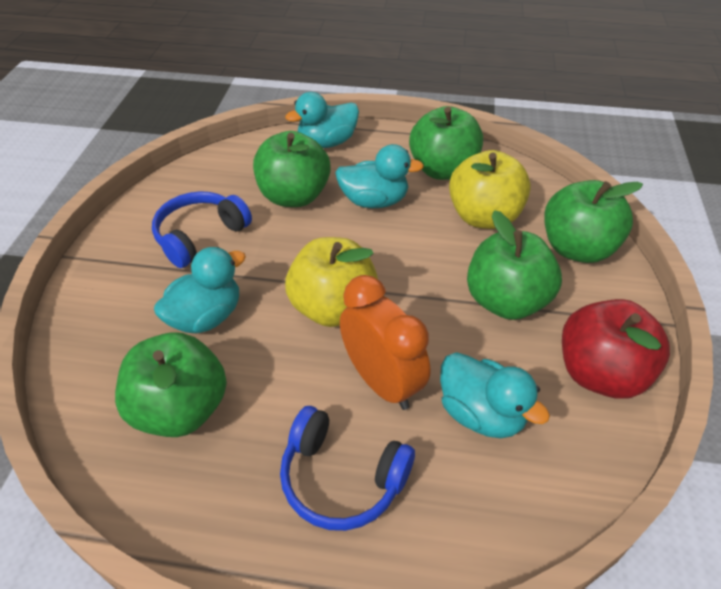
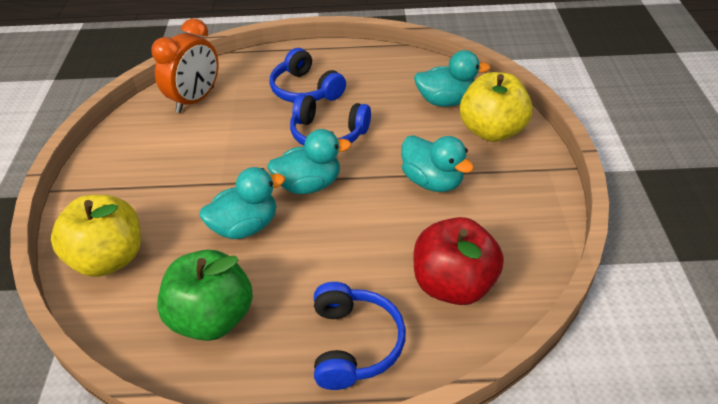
blue headphones: 2 -> 3
green apple: 5 -> 1

